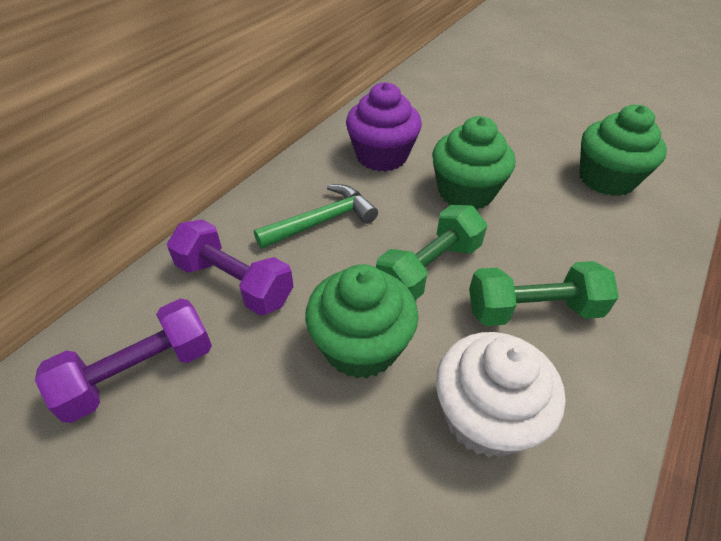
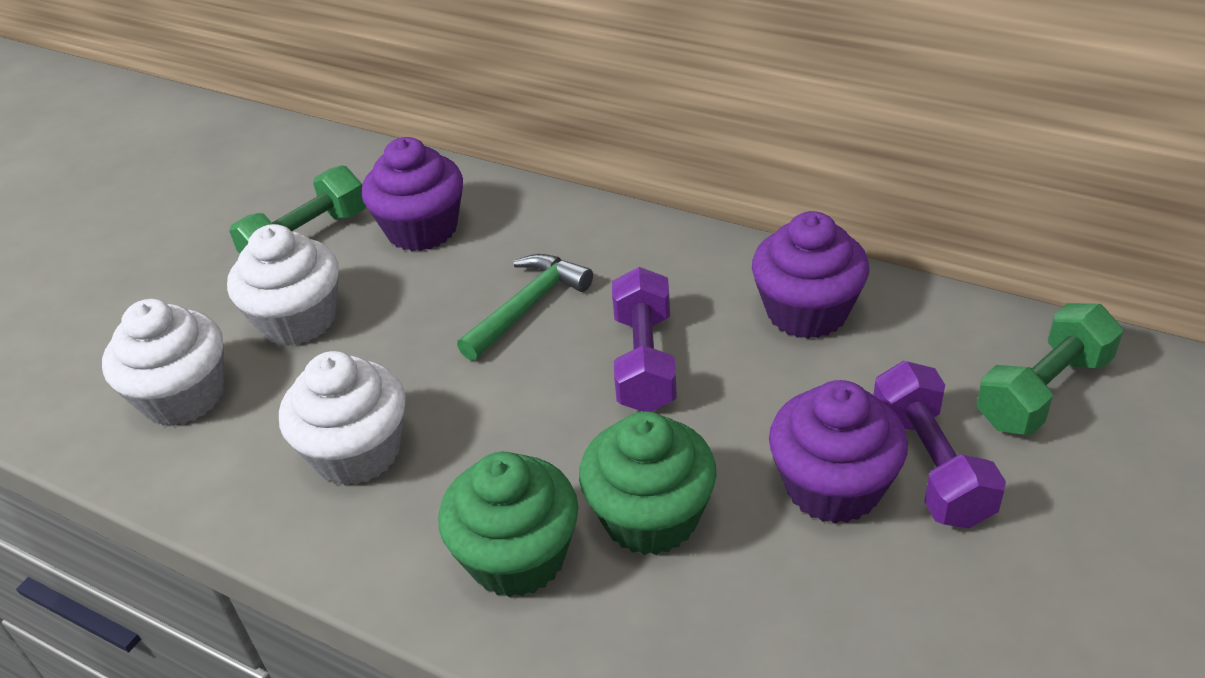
green cupcake: 3 -> 2
purple cupcake: 1 -> 3
white cupcake: 1 -> 3

